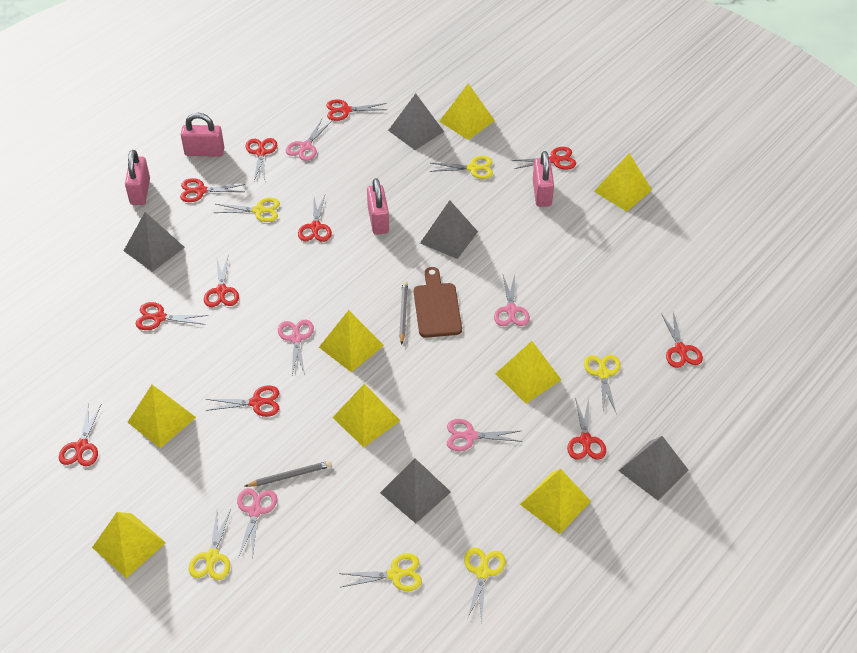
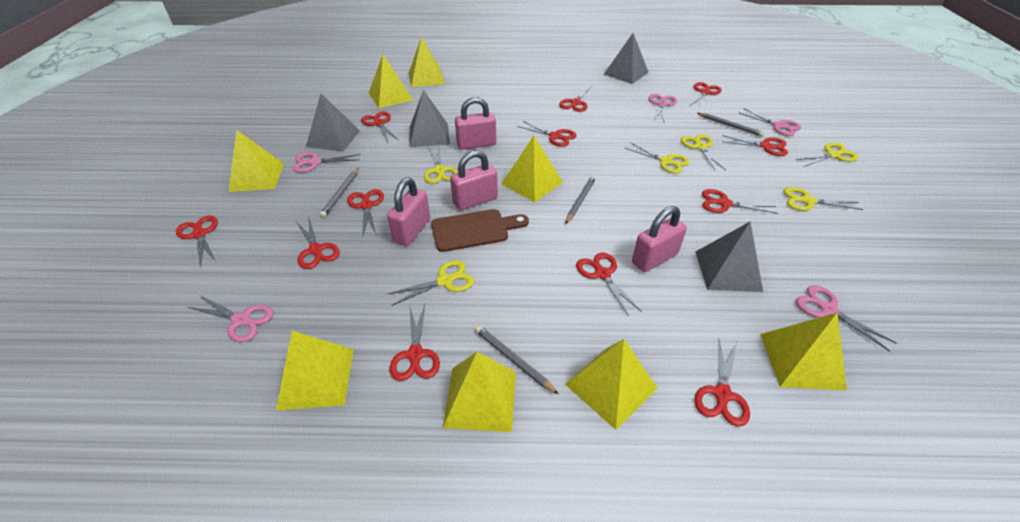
grey pencil: 2 -> 4
grey pyramid: 5 -> 4
red scissors: 11 -> 12

